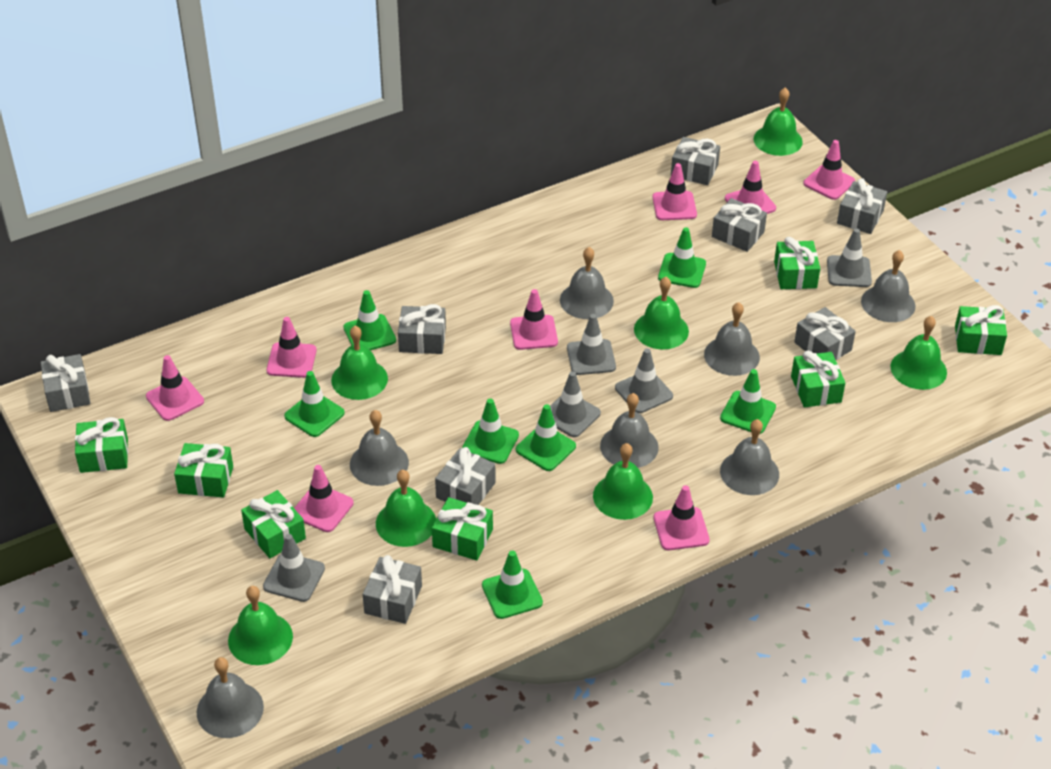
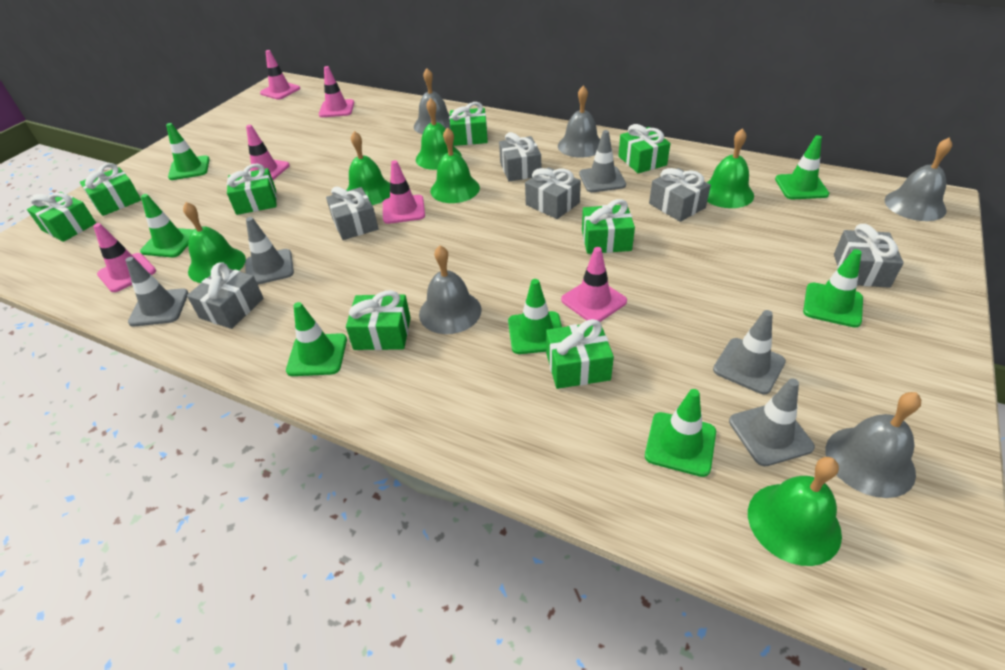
green bell: 7 -> 6
green gift: 7 -> 8
grey bell: 7 -> 5
grey gift: 8 -> 6
pink traffic cone: 8 -> 6

